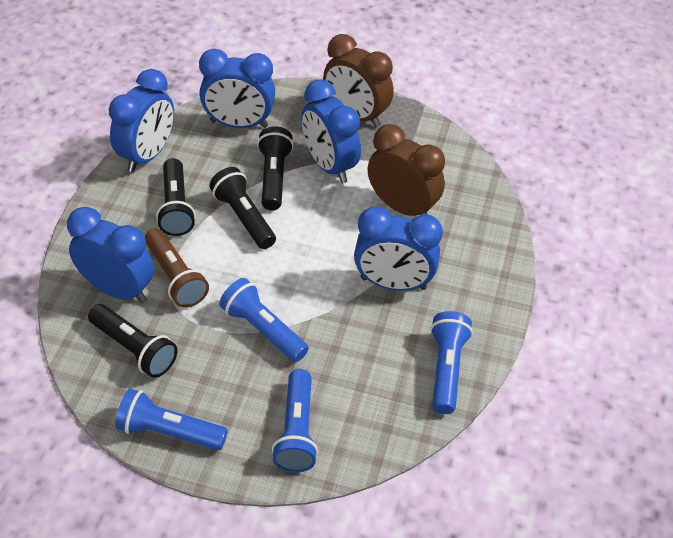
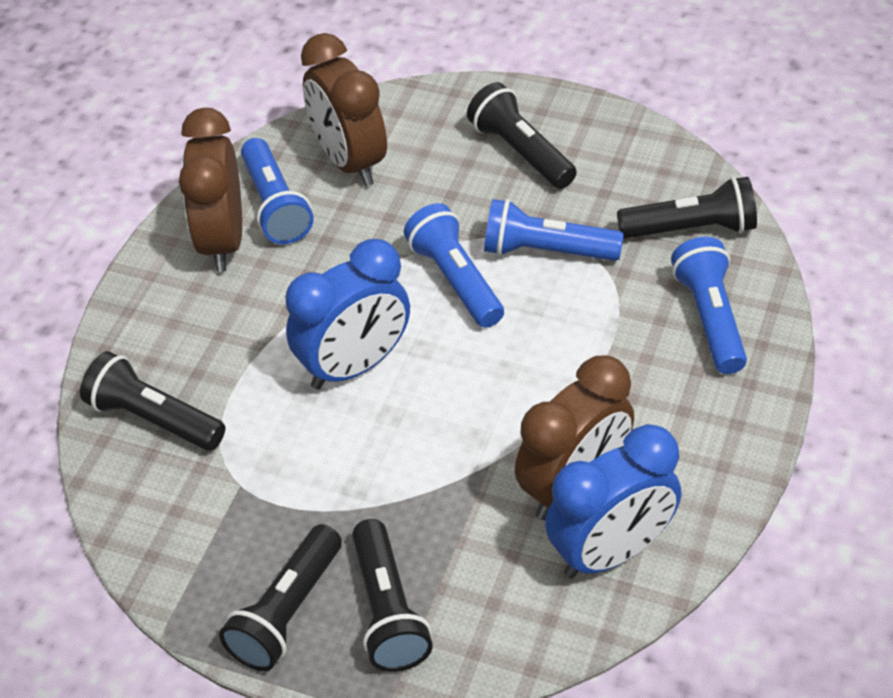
black flashlight: 4 -> 5
blue clock: 5 -> 2
brown clock: 2 -> 3
brown flashlight: 1 -> 0

